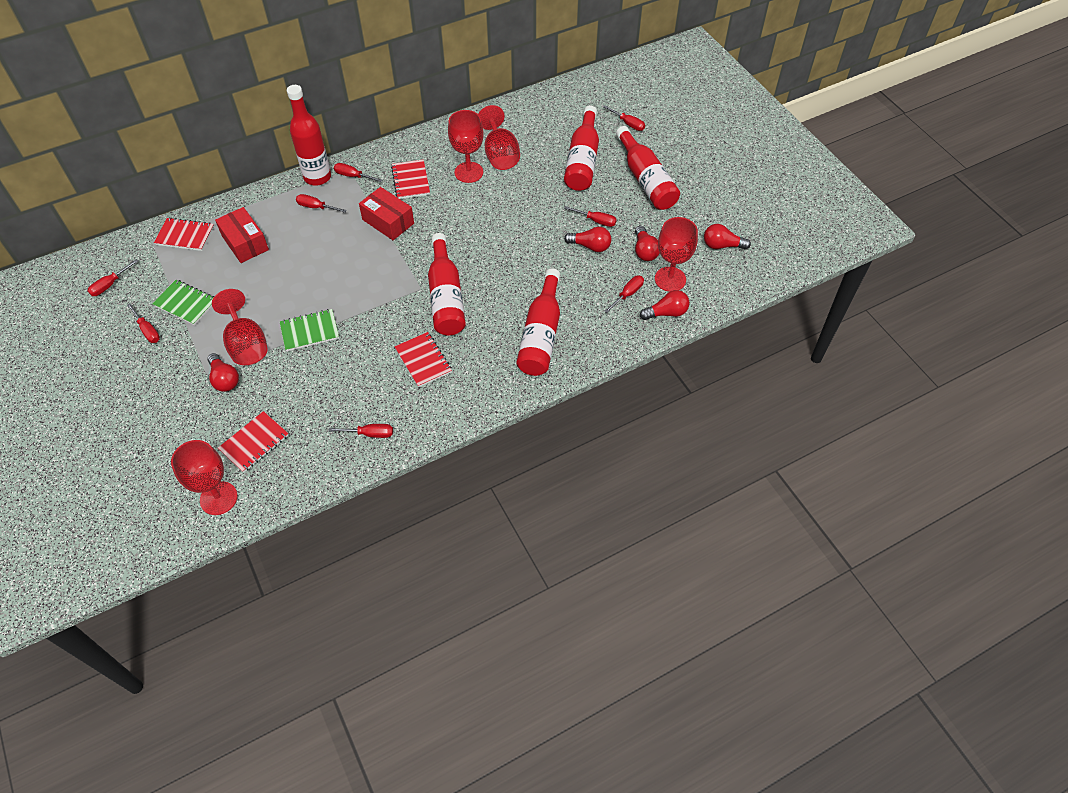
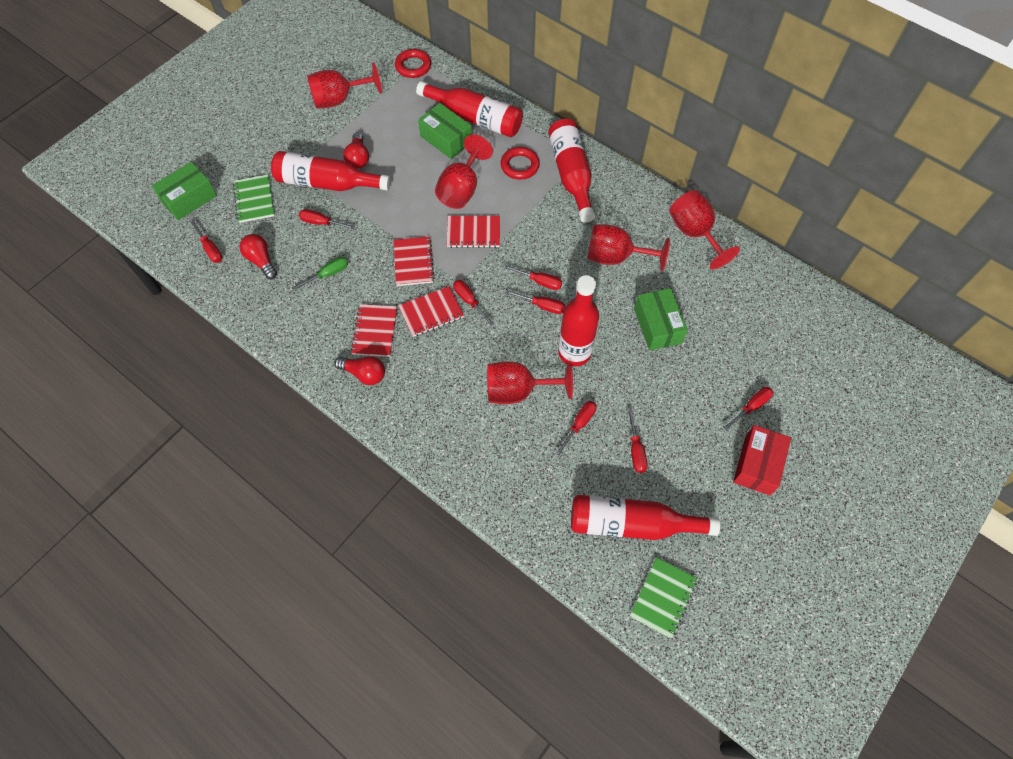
green box: 0 -> 3
green screwdriver: 0 -> 1
red box: 2 -> 1
red light bulb: 5 -> 3
red ring: 0 -> 2

